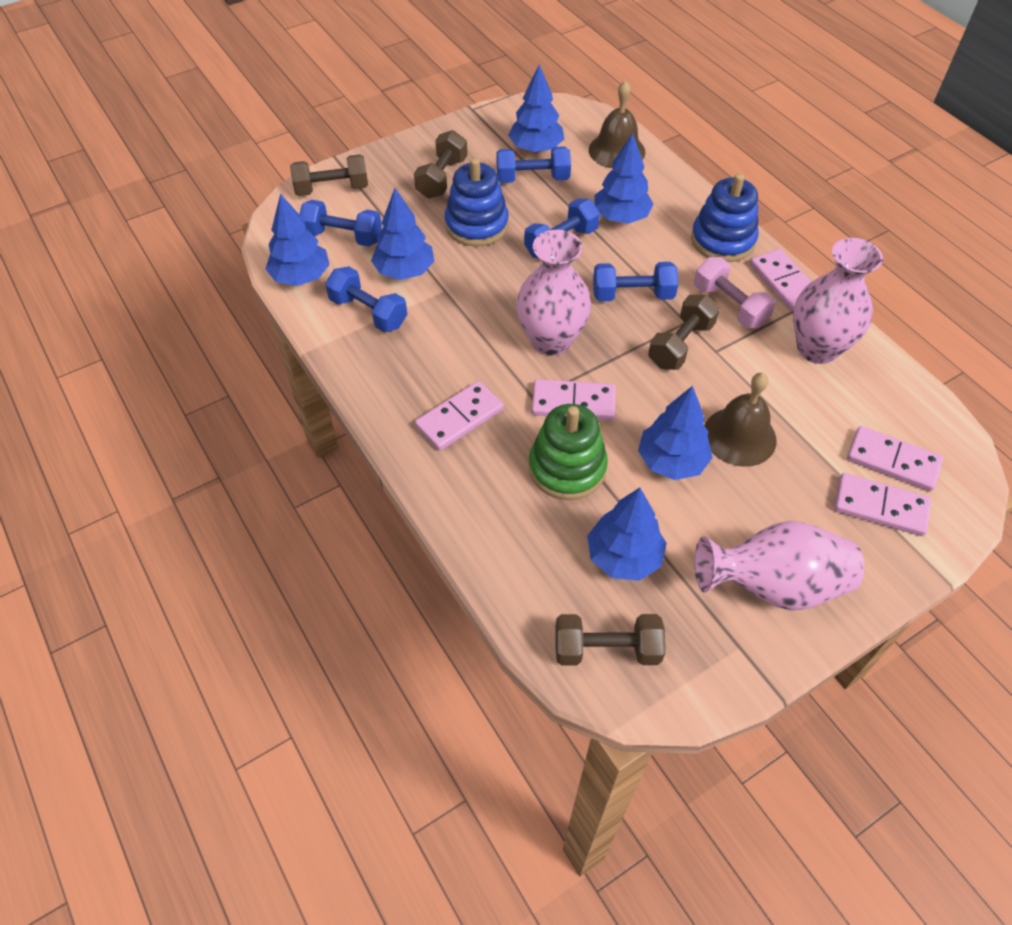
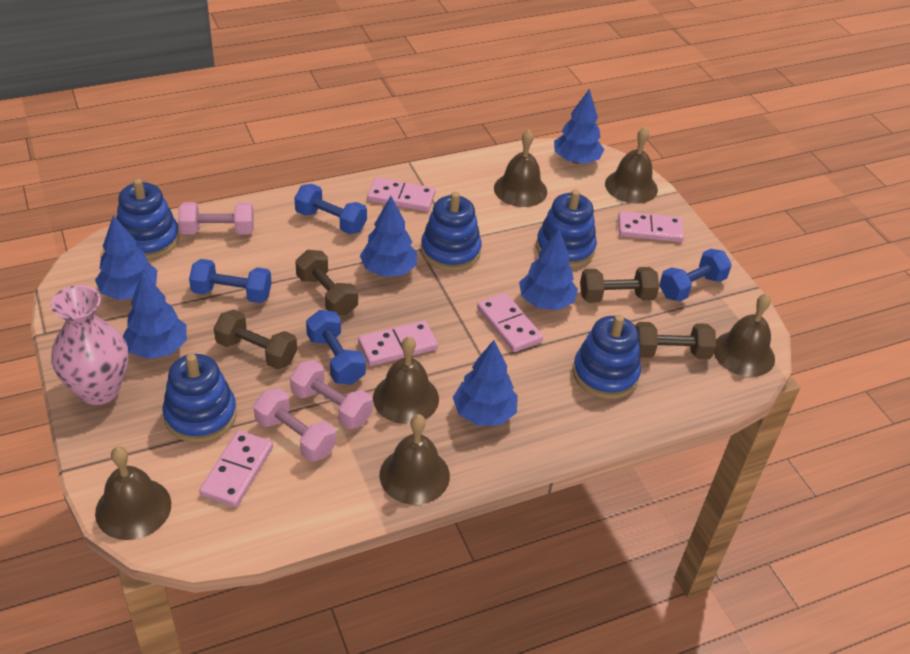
blue dumbbell: 5 -> 4
blue stacking toy: 2 -> 5
brown bell: 2 -> 6
green stacking toy: 1 -> 0
pink dumbbell: 1 -> 3
pink vase: 3 -> 1

